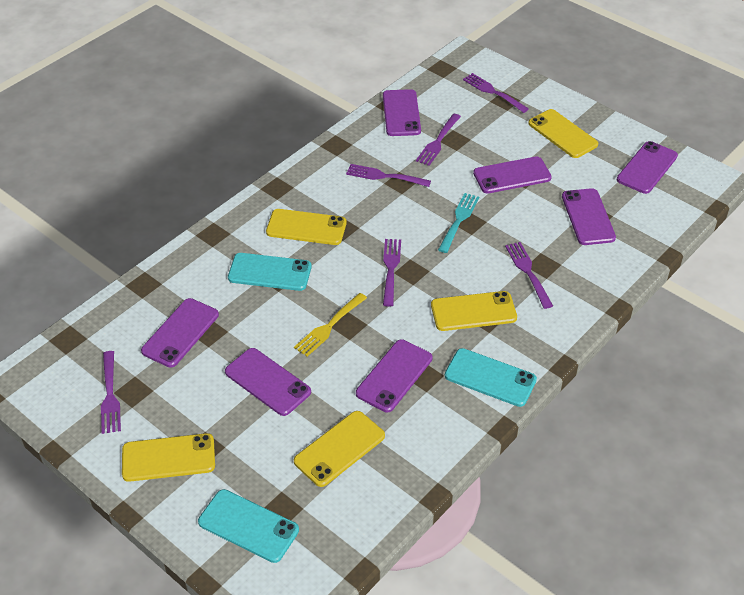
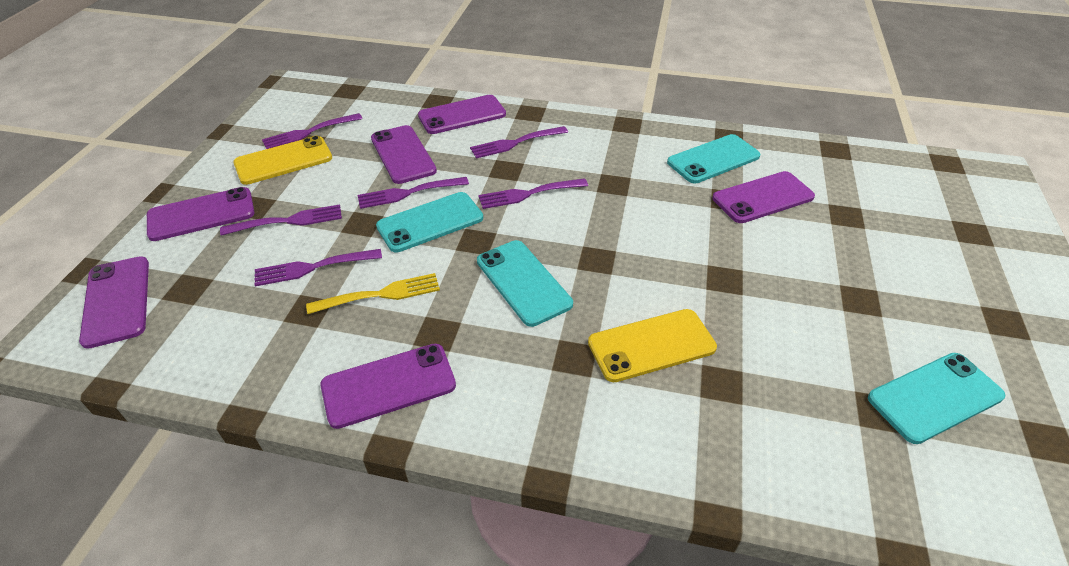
purple phone: 7 -> 6
turquoise fork: 1 -> 0
turquoise phone: 3 -> 4
yellow phone: 5 -> 2

